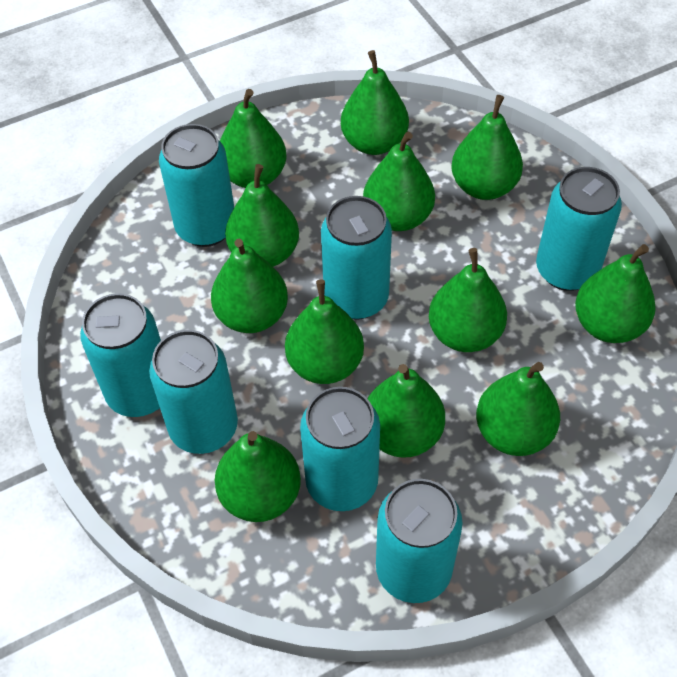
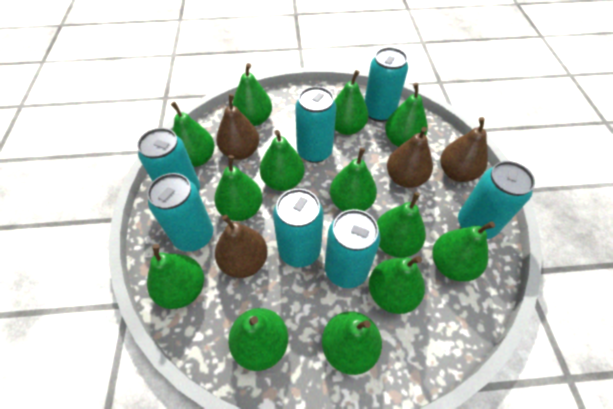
brown pear: 0 -> 4
green pear: 12 -> 13

